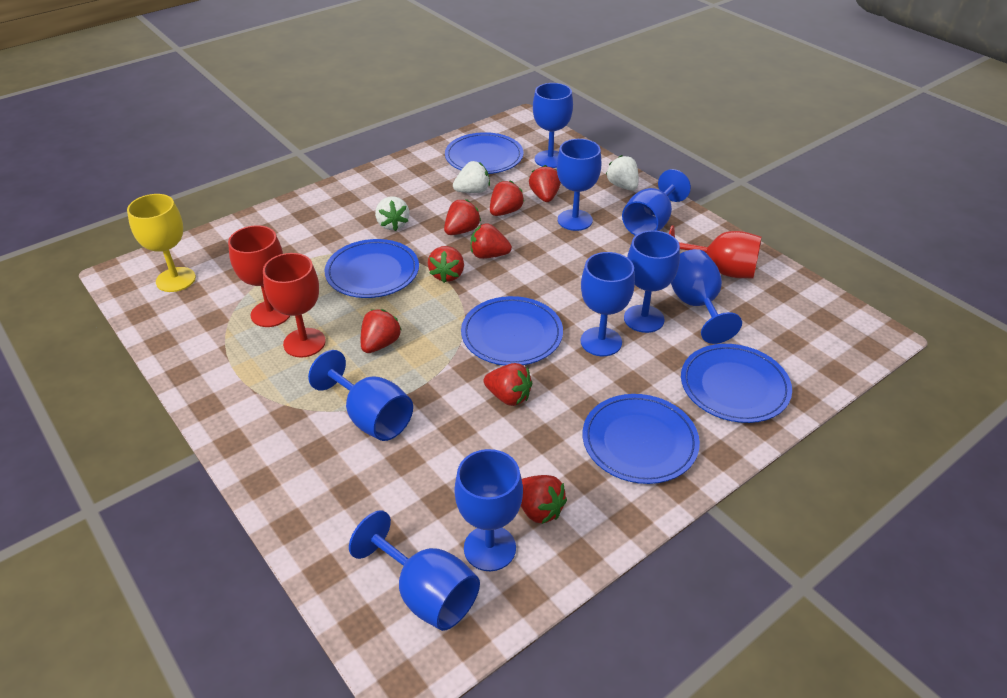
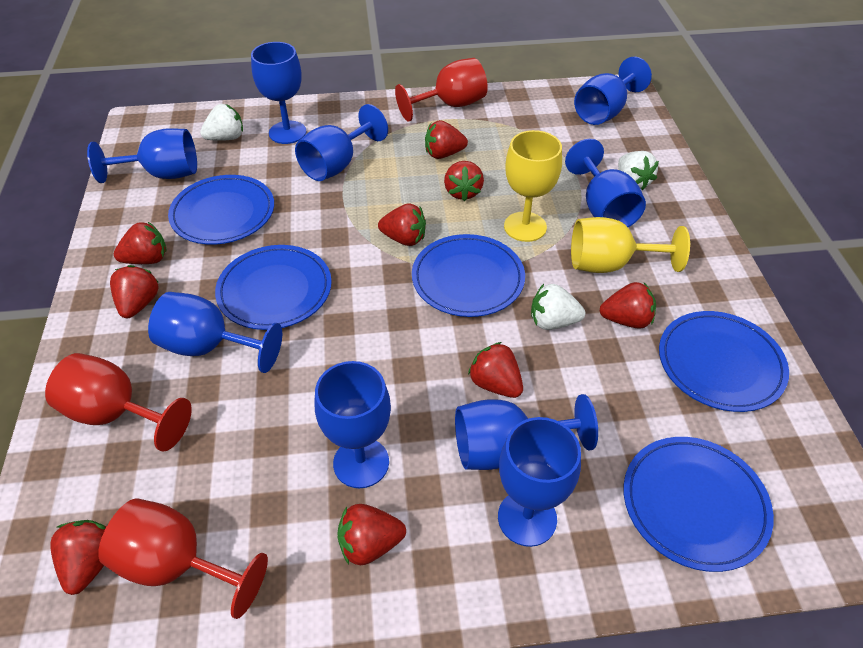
red strawberry: 8 -> 9
yellow goblet: 1 -> 2

